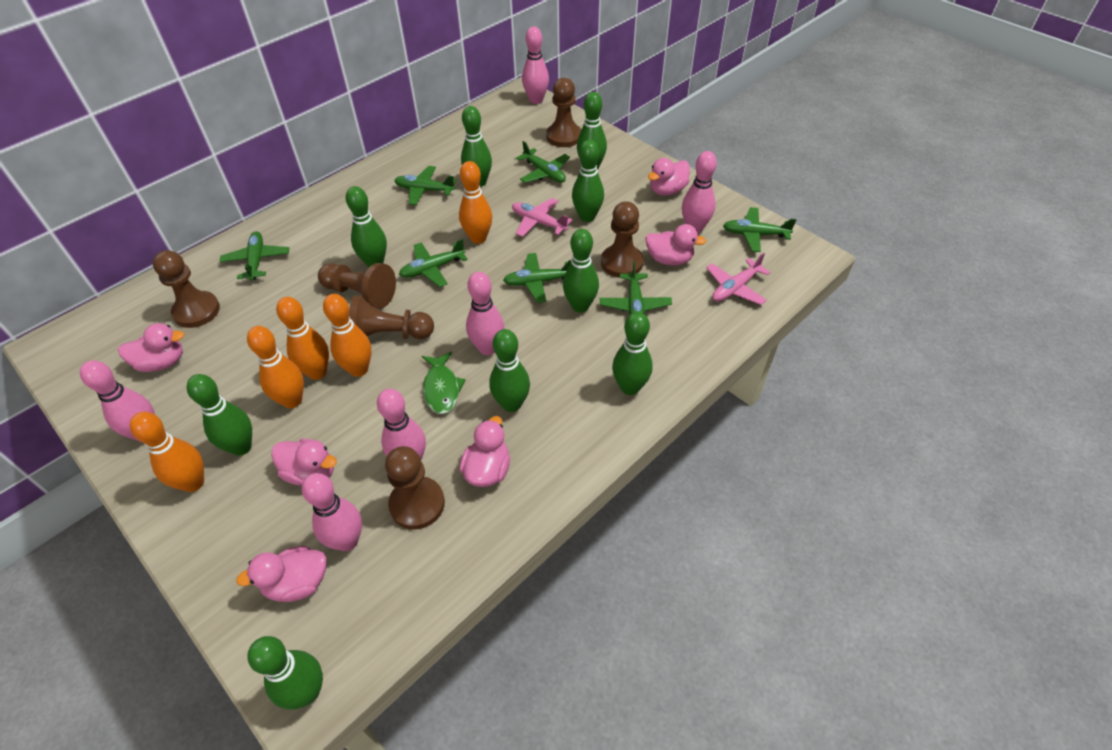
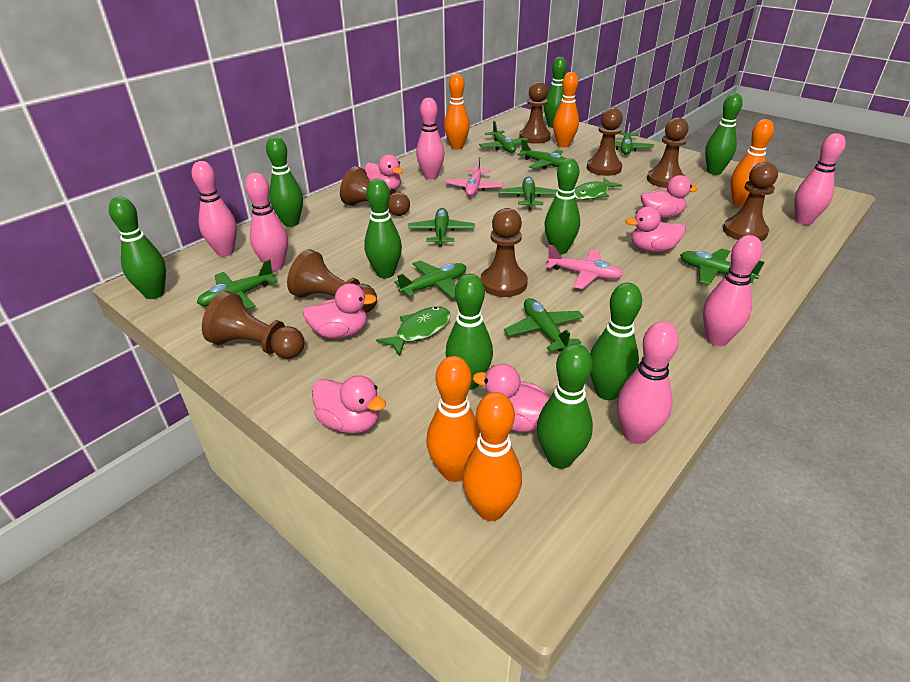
brown pawn: 6 -> 8
green fish: 1 -> 2
green plane: 7 -> 9

